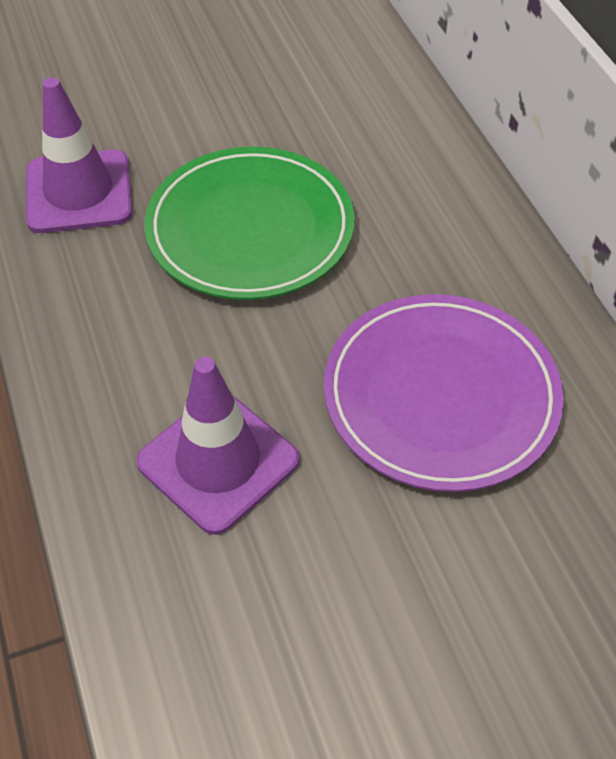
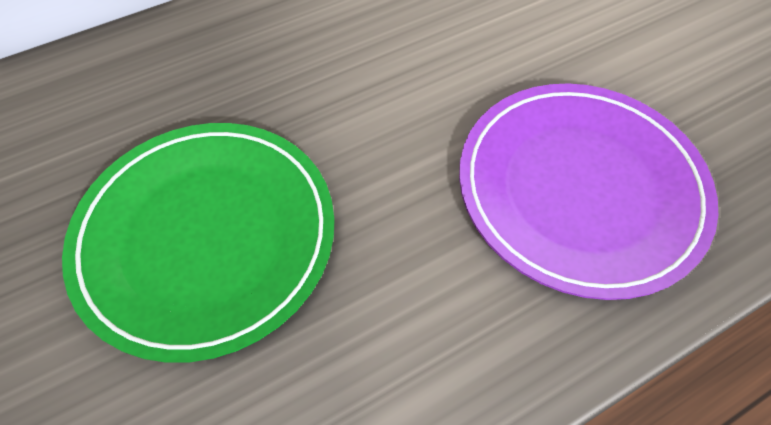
purple traffic cone: 2 -> 0

